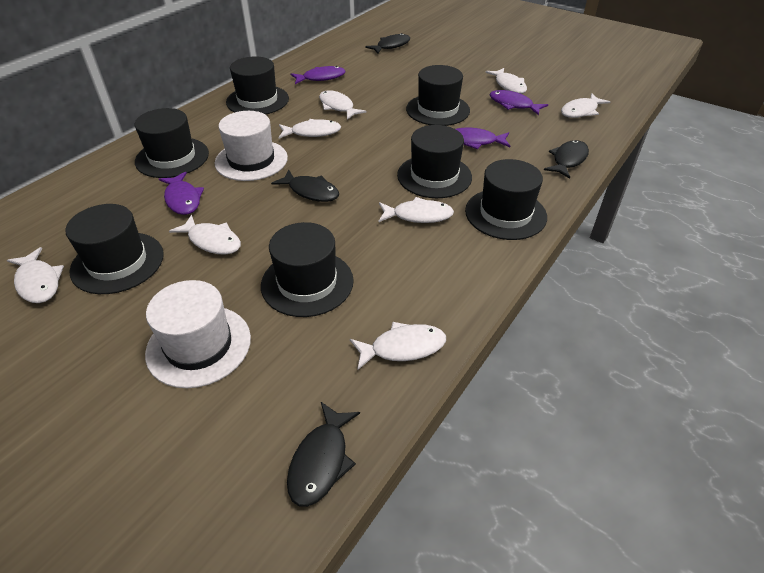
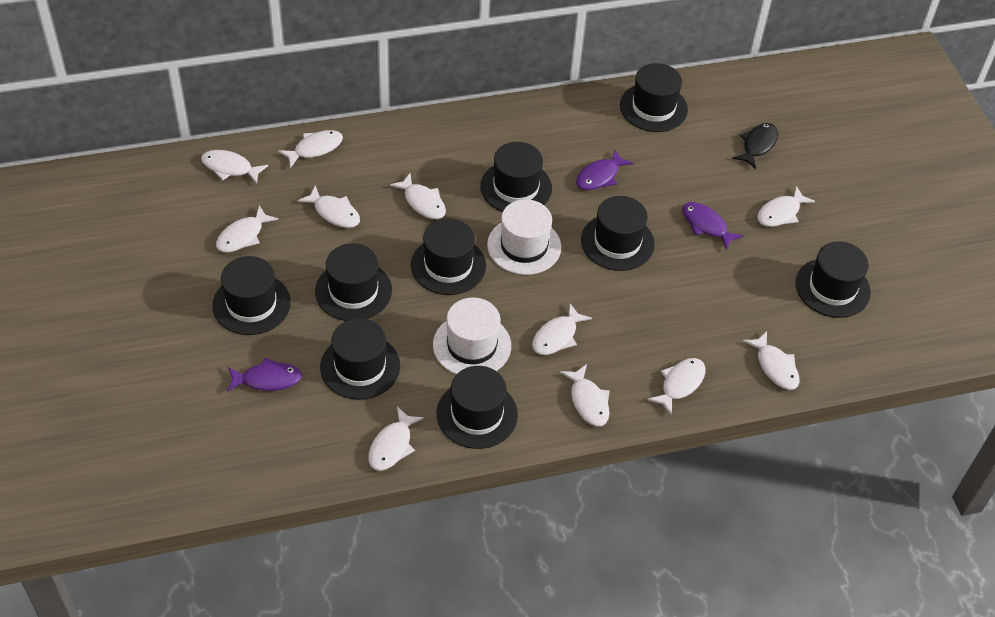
black fish: 4 -> 1
black hat: 7 -> 9
purple fish: 4 -> 3
white fish: 8 -> 11

